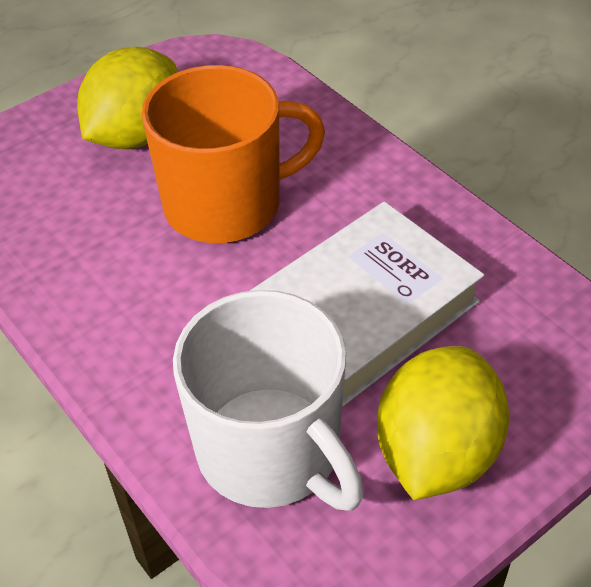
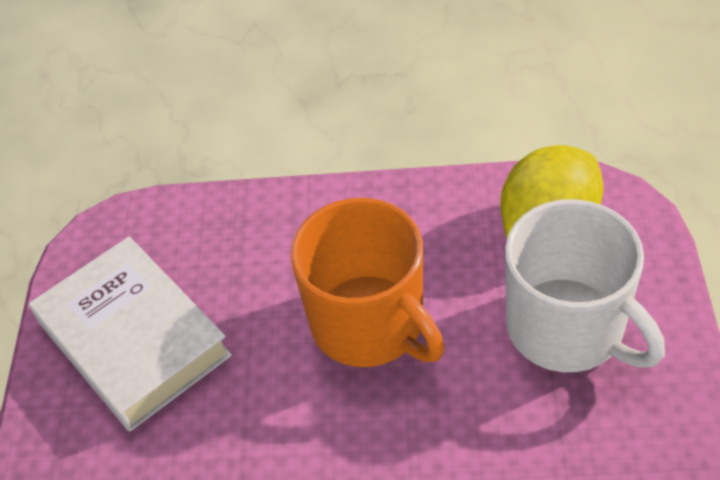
yellow lemon: 2 -> 1

